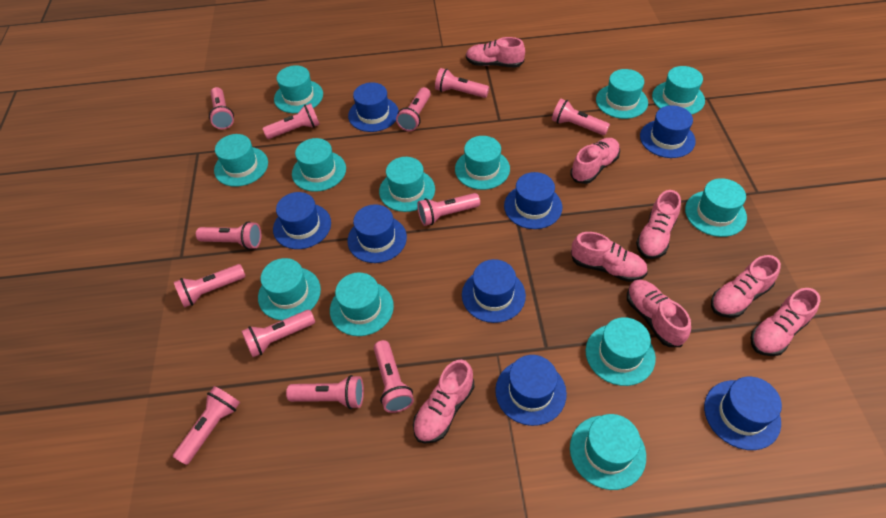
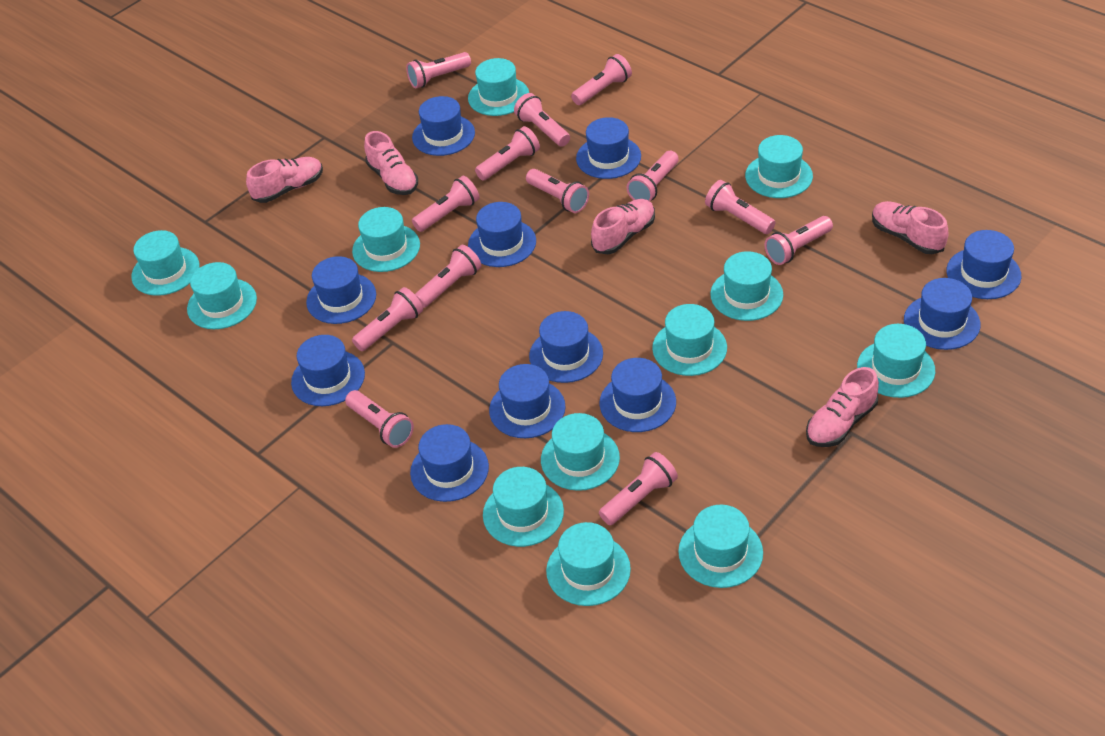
blue hat: 8 -> 11
pink flashlight: 12 -> 13
pink shoe: 8 -> 5

